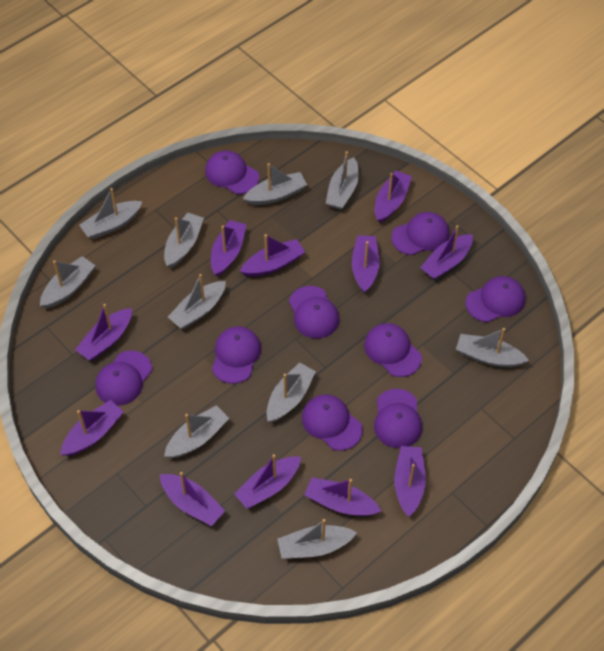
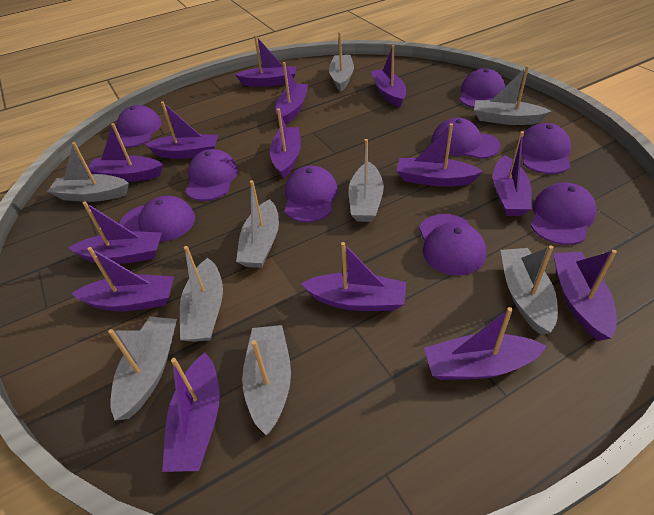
grey boat: 10 -> 9
purple boat: 11 -> 14

